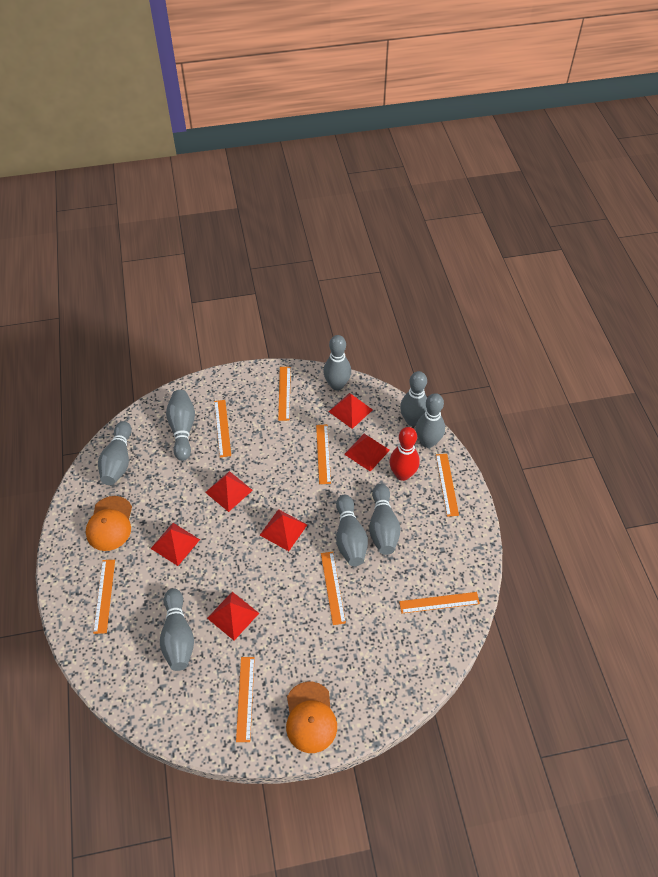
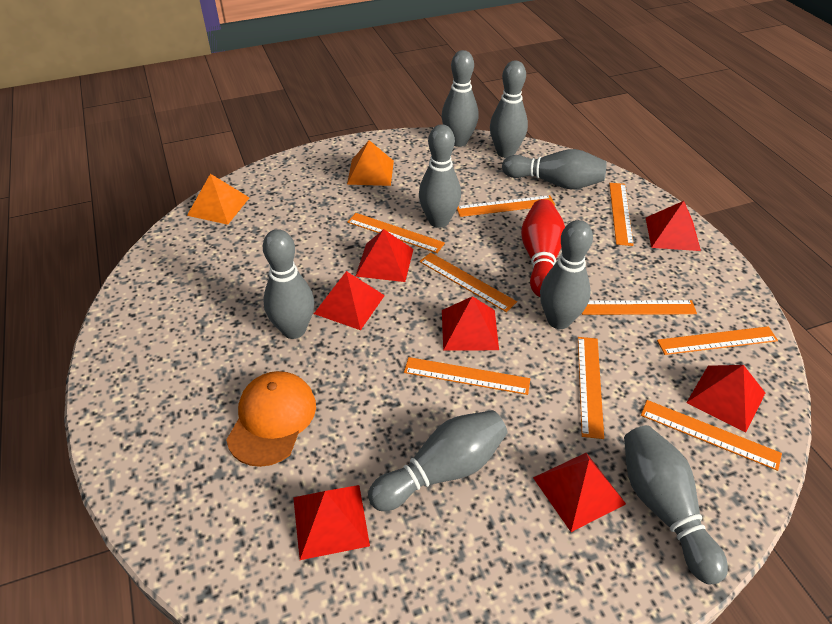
orange cap: 2 -> 1
orange pyramid: 0 -> 2
orange ruler: 8 -> 9
red pyramid: 6 -> 7

